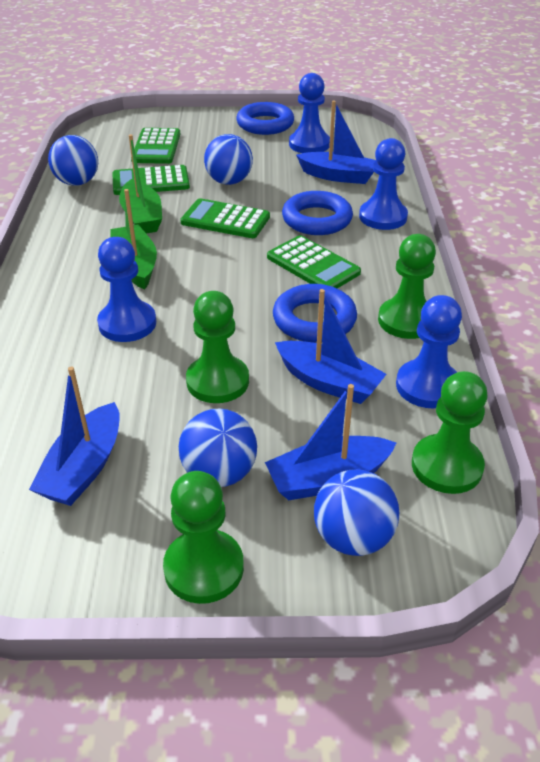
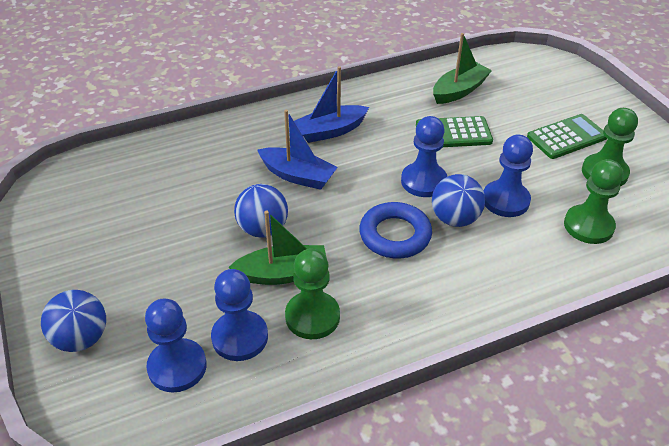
blue ball: 4 -> 3
blue boat: 4 -> 2
blue ring: 3 -> 1
green calculator: 4 -> 2
green pawn: 4 -> 3

